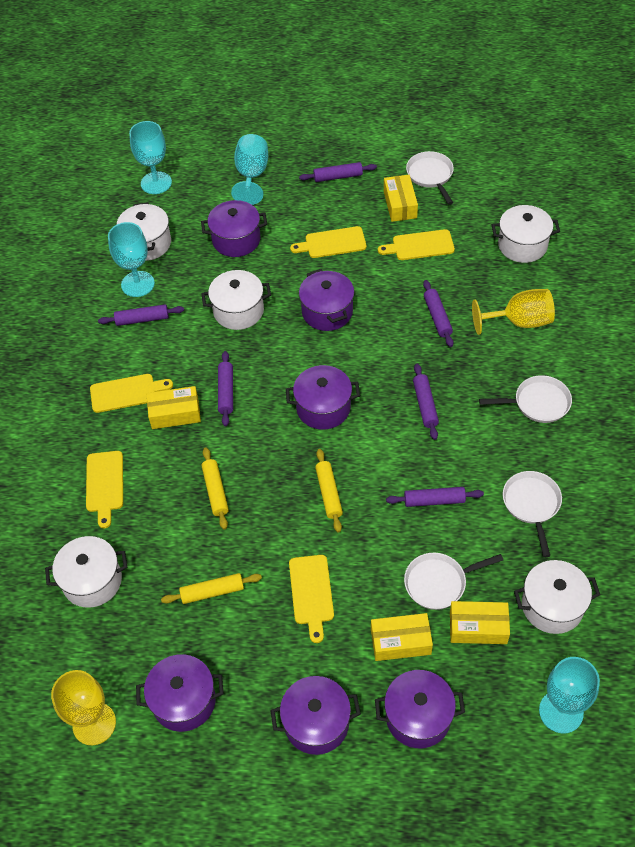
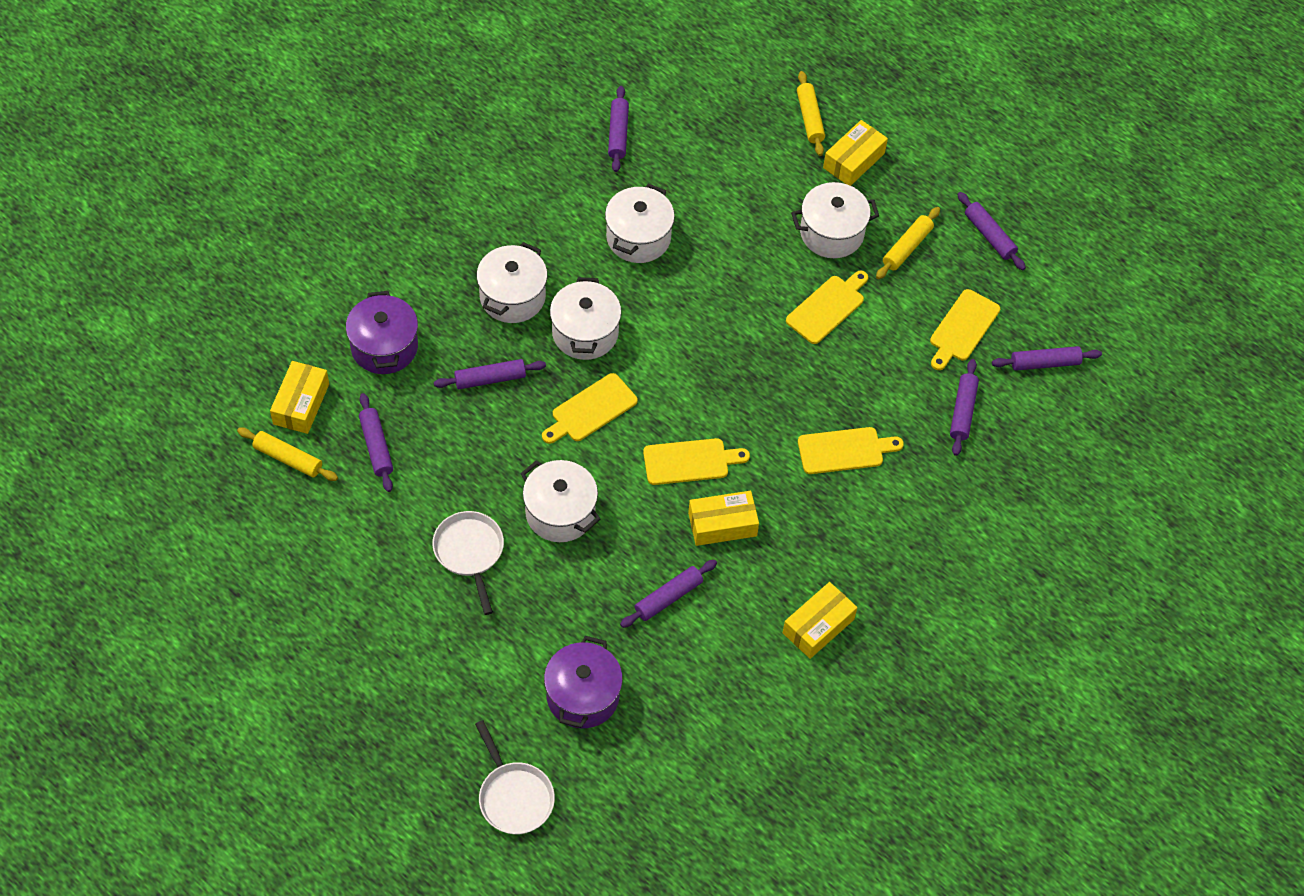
purple pot: 6 -> 2
purple rolling pin: 6 -> 7
turquoise goblet: 4 -> 0
white pan: 4 -> 2
yellow goblet: 2 -> 0

